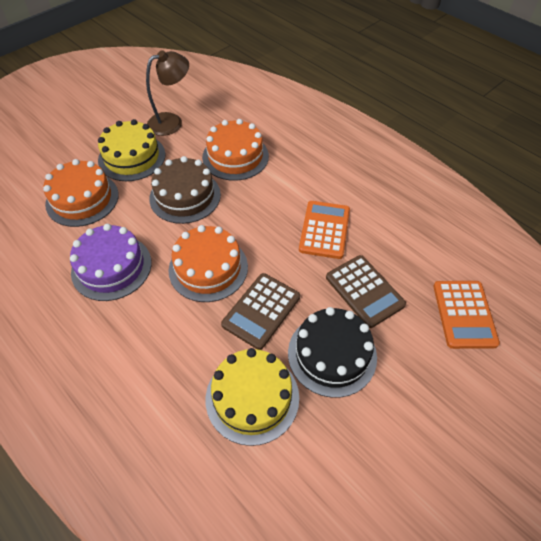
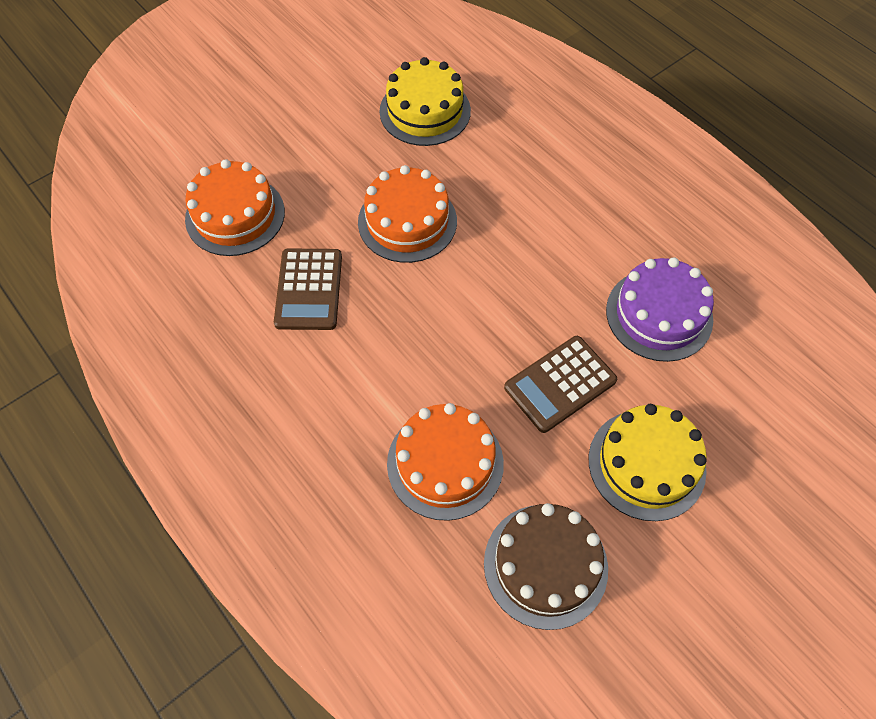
black cake: 1 -> 0
brown lamp: 1 -> 0
orange calculator: 2 -> 0

